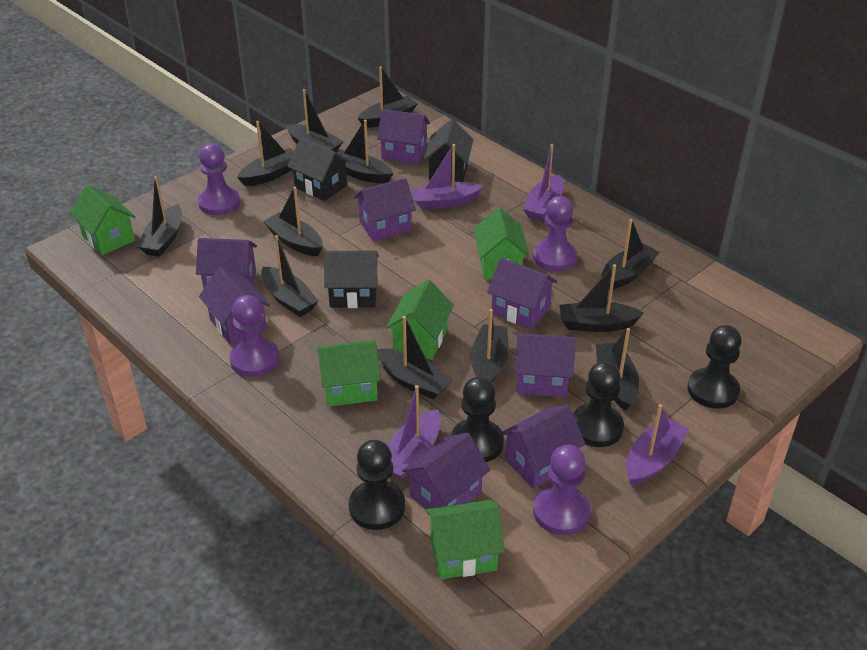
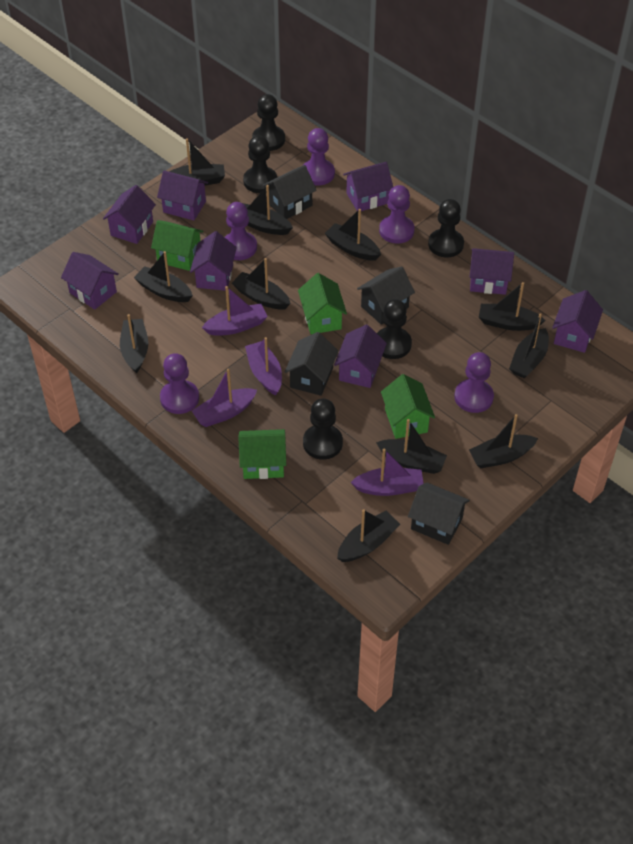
black boat: 12 -> 11
black house: 3 -> 4
black pawn: 4 -> 5
green house: 5 -> 4
purple pawn: 4 -> 5

